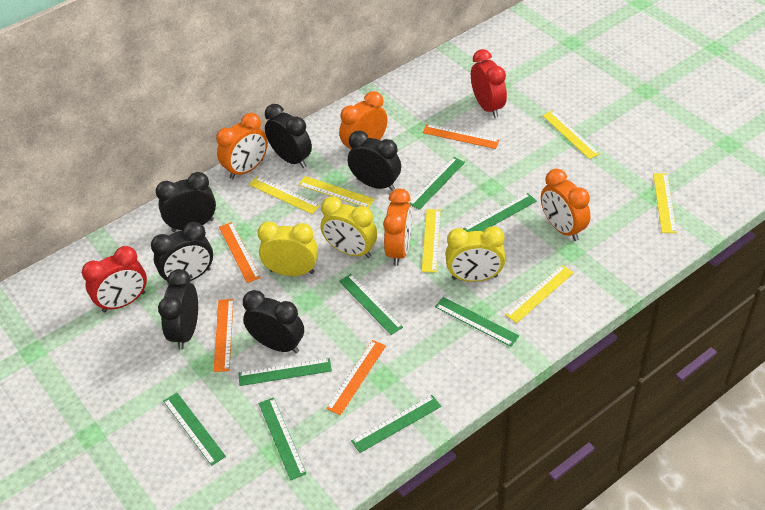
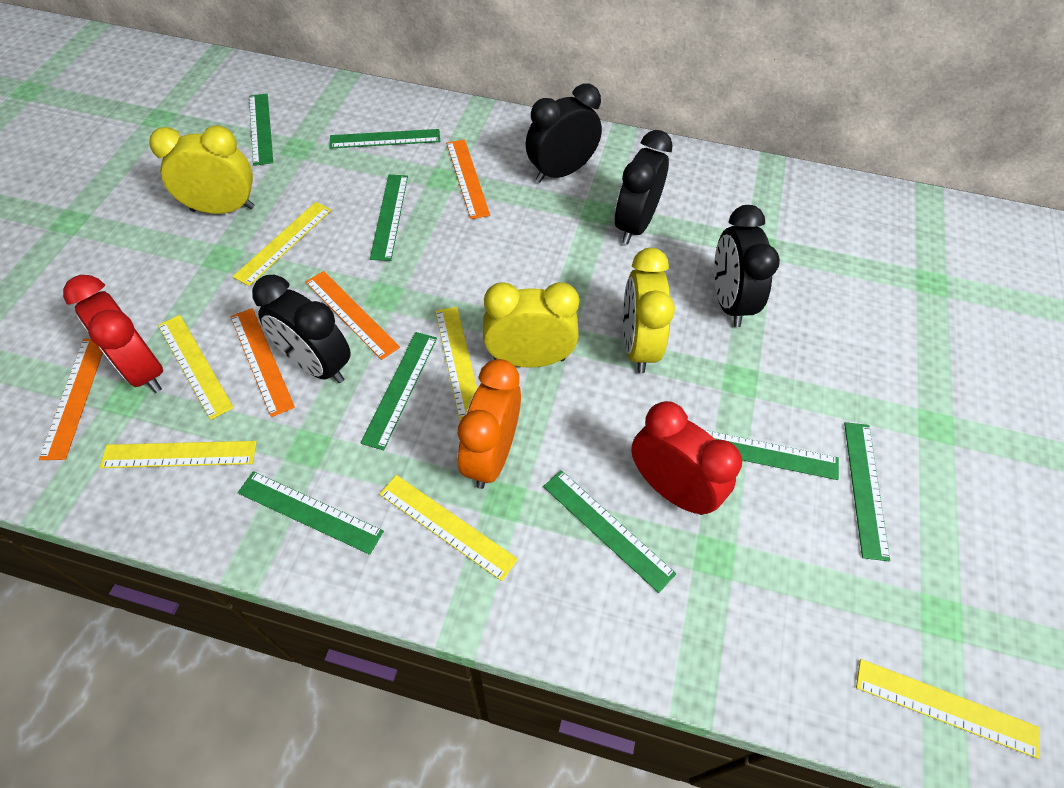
black clock: 6 -> 4
orange clock: 4 -> 1

